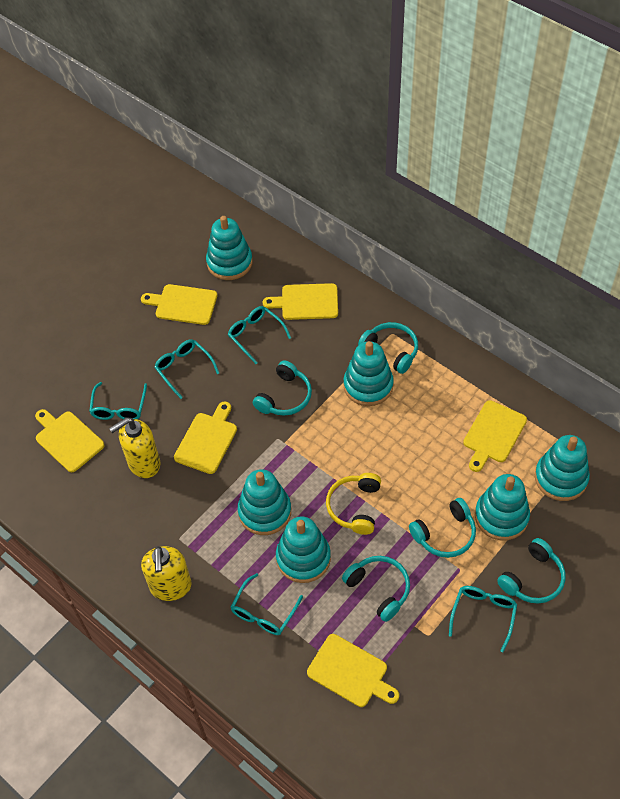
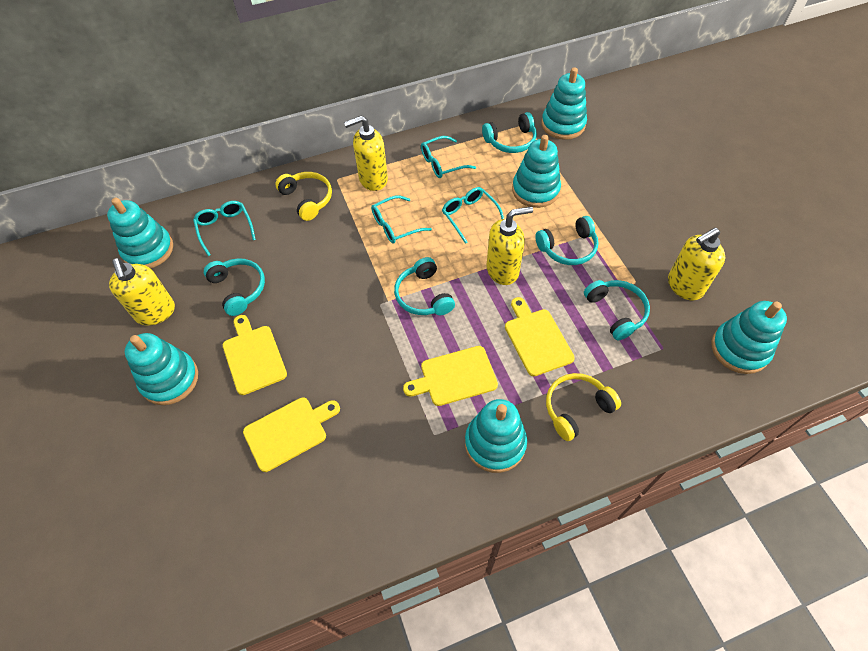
turquoise glasses: 5 -> 4
yellow cutting board: 6 -> 4
yellow headphones: 1 -> 2
yellow soap dispenser: 2 -> 4

